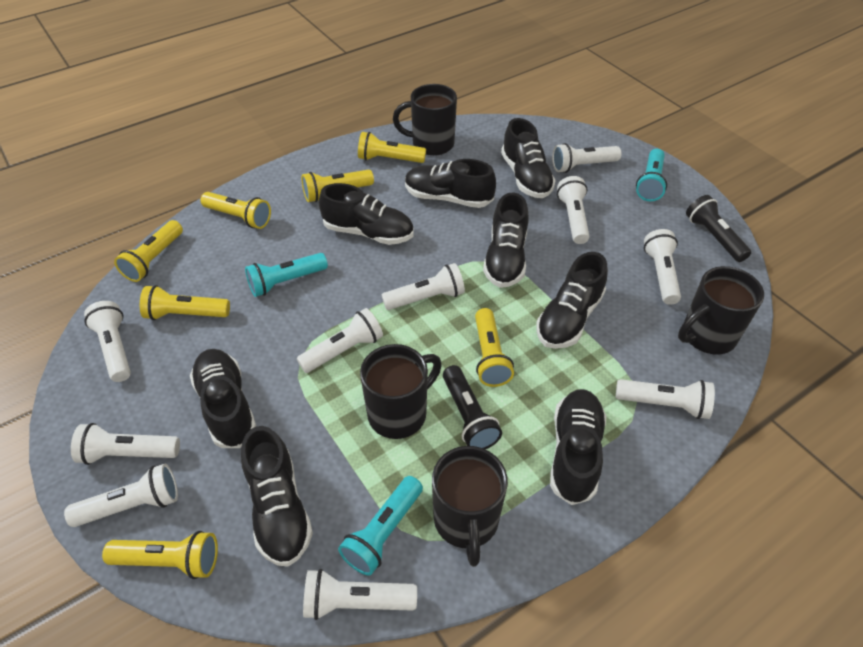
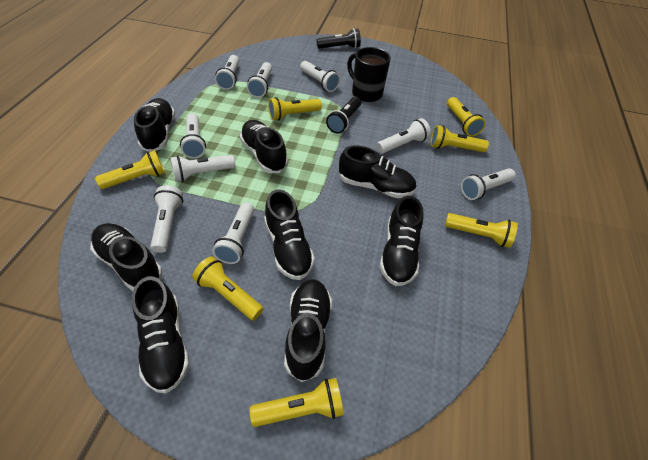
black mug: 4 -> 1
turquoise flashlight: 3 -> 0
white flashlight: 10 -> 9

